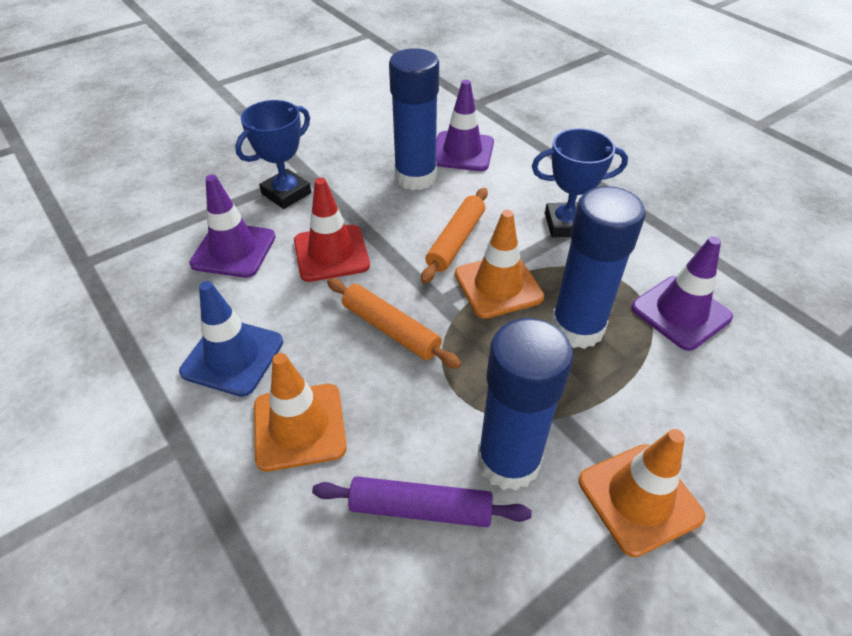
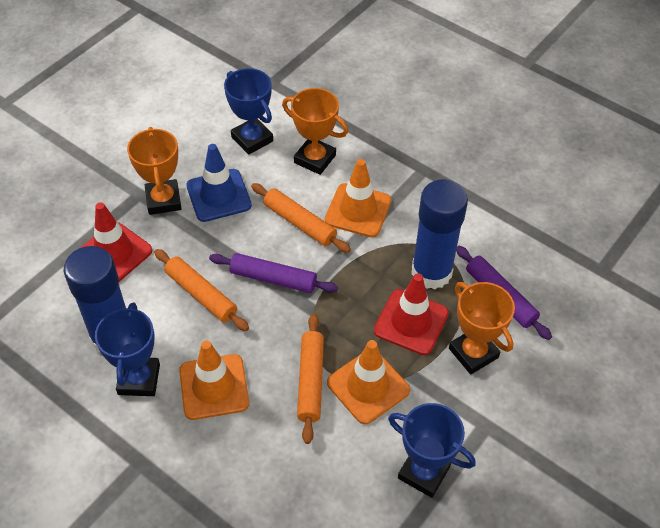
blue glue stick: 3 -> 2
blue trophy: 2 -> 3
orange rolling pin: 2 -> 3
orange trophy: 0 -> 3
purple rolling pin: 1 -> 2
purple traffic cone: 3 -> 0
red traffic cone: 1 -> 2

